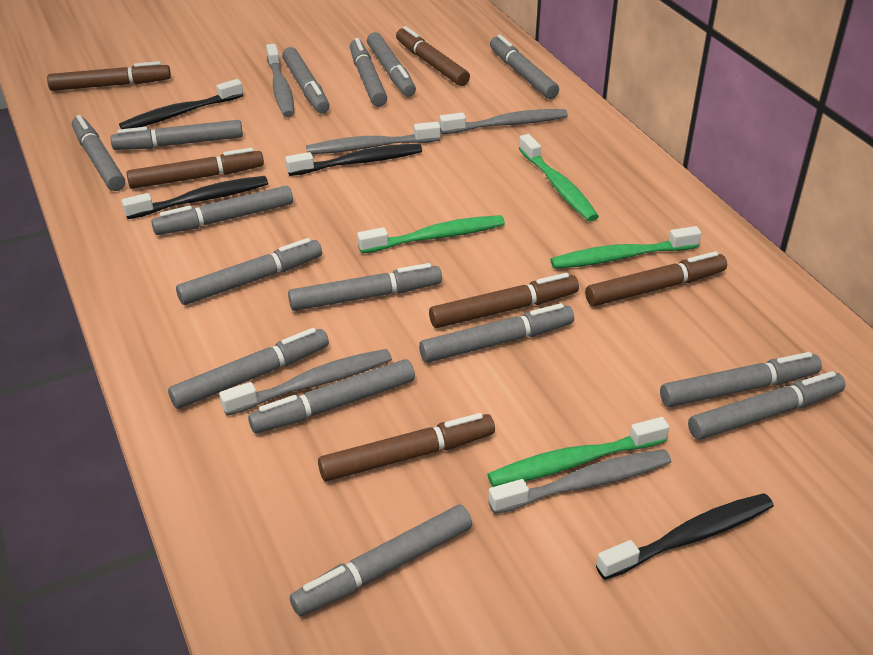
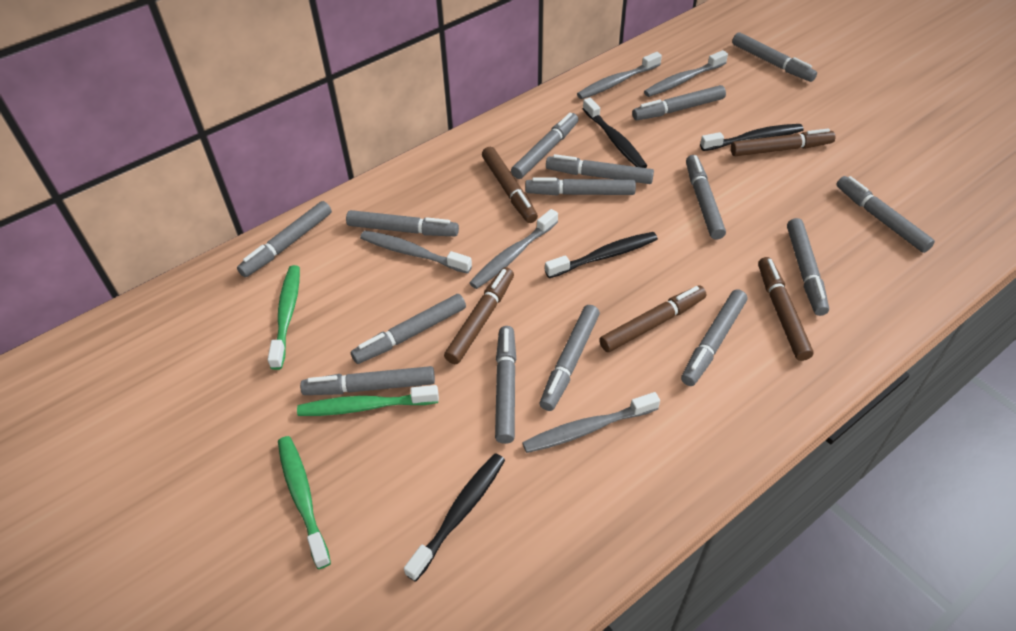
brown marker: 6 -> 5
green toothbrush: 4 -> 3

